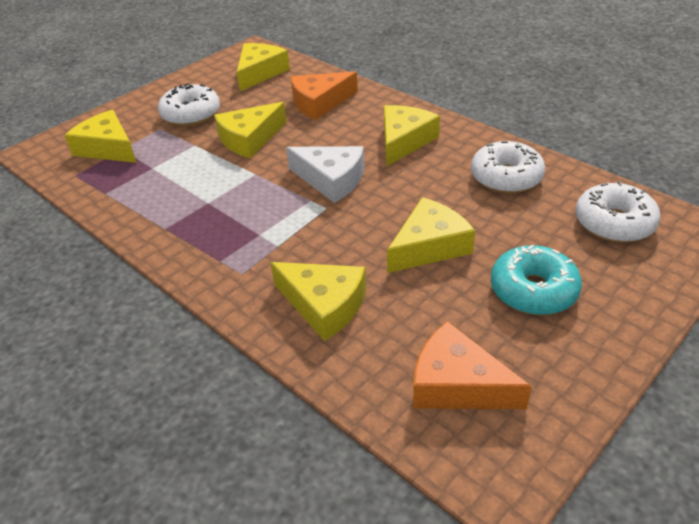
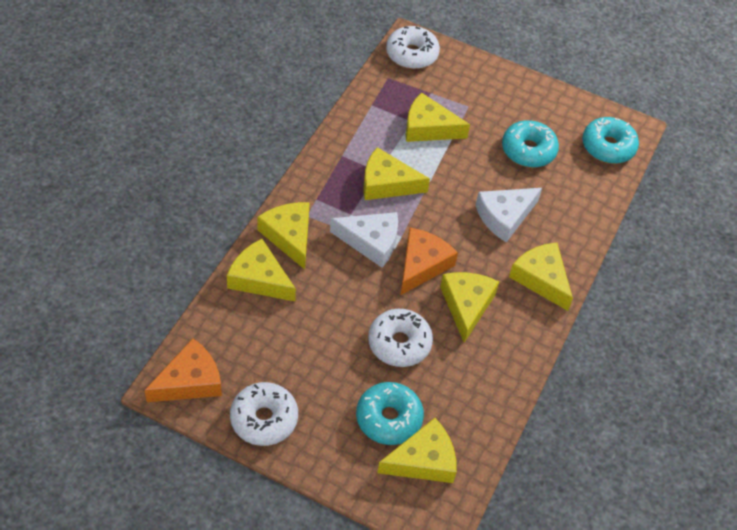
turquoise donut: 1 -> 3
white cheese: 1 -> 2
yellow cheese: 6 -> 7

